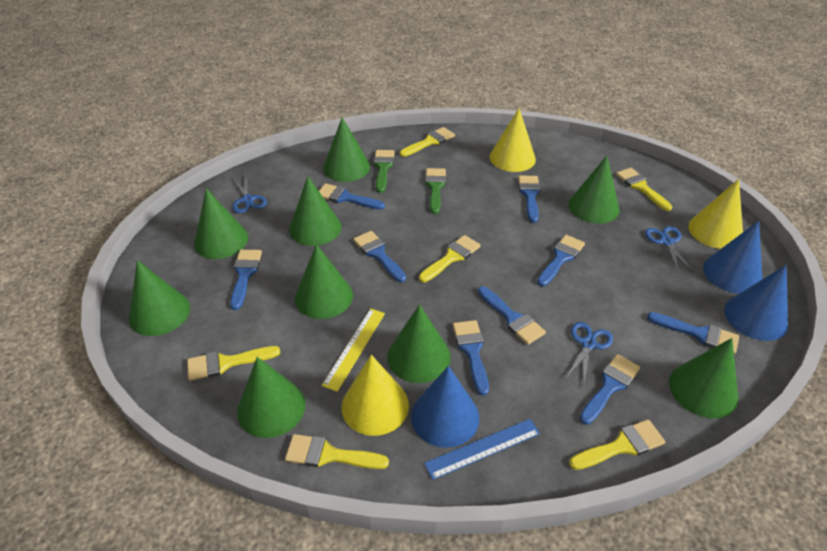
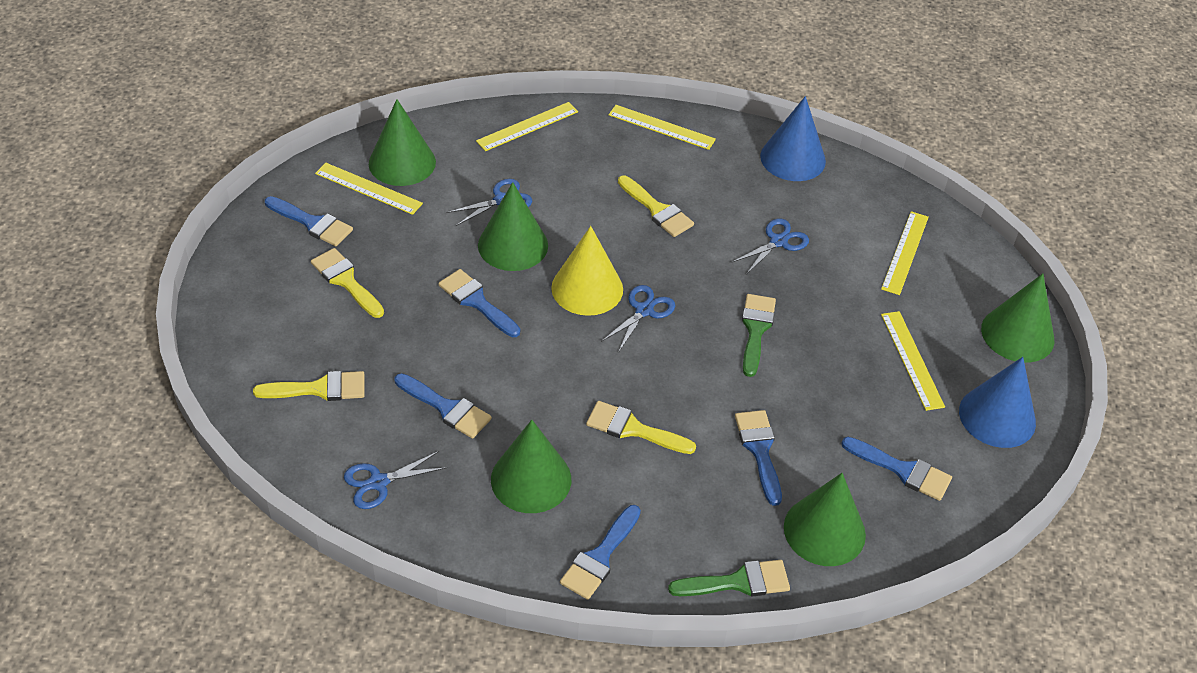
blue brush: 9 -> 6
blue cone: 3 -> 2
blue ruler: 1 -> 0
blue scissors: 3 -> 4
green cone: 9 -> 5
yellow brush: 6 -> 4
yellow cone: 3 -> 1
yellow ruler: 1 -> 5

